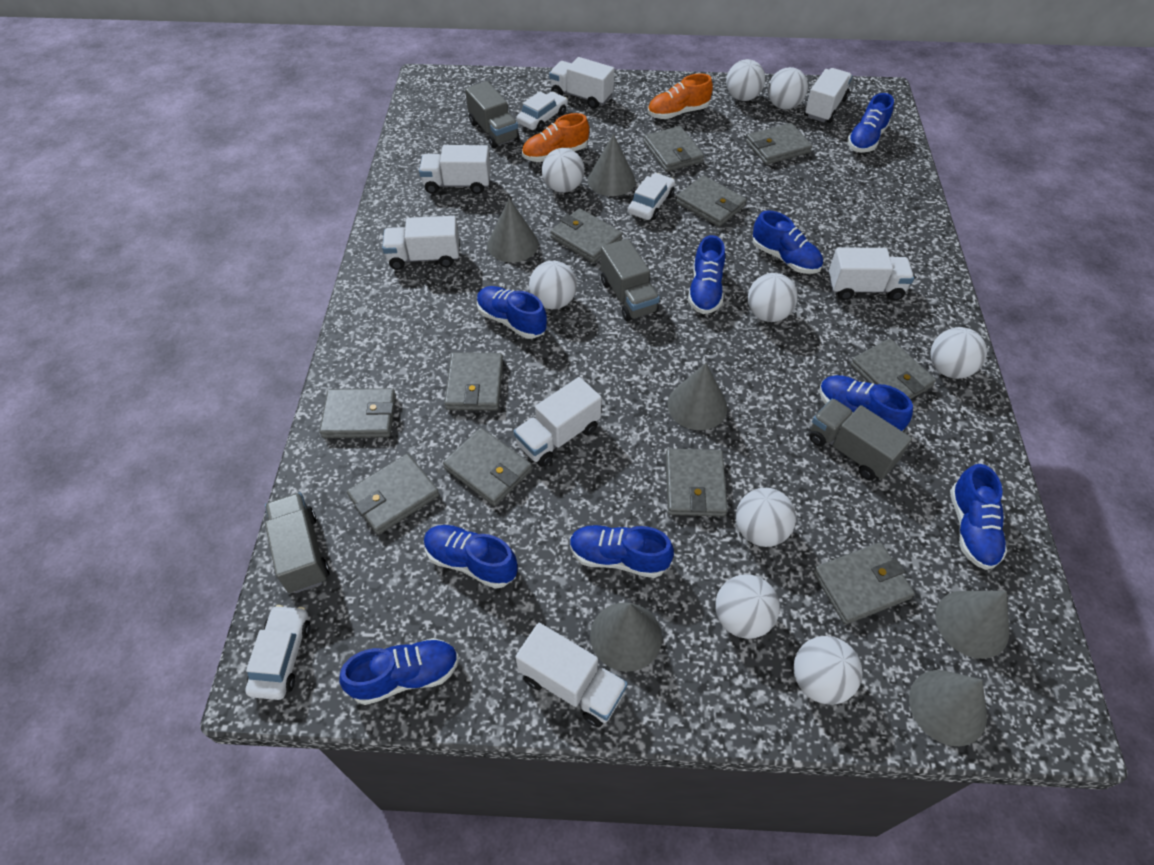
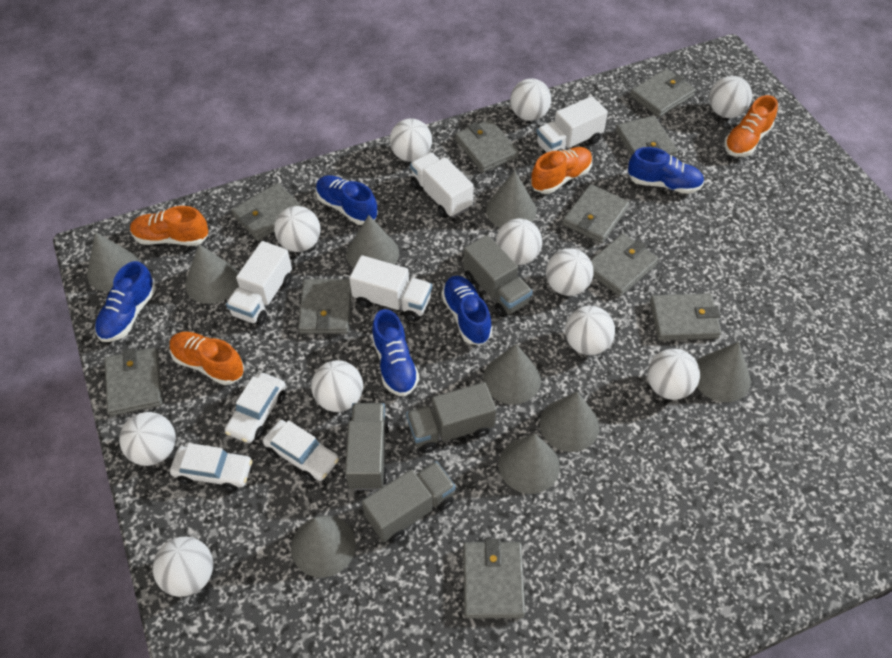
blue shoe: 9 -> 5
grey cone: 6 -> 9
grey wallet: 11 -> 10
orange shoe: 2 -> 4
white ball: 9 -> 11
white truck: 7 -> 4

